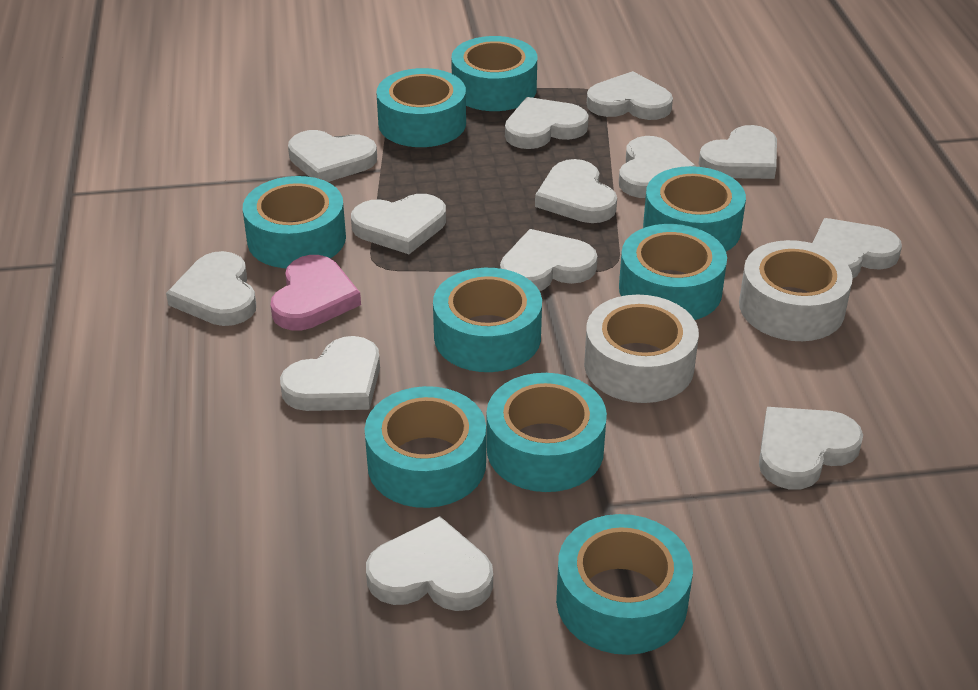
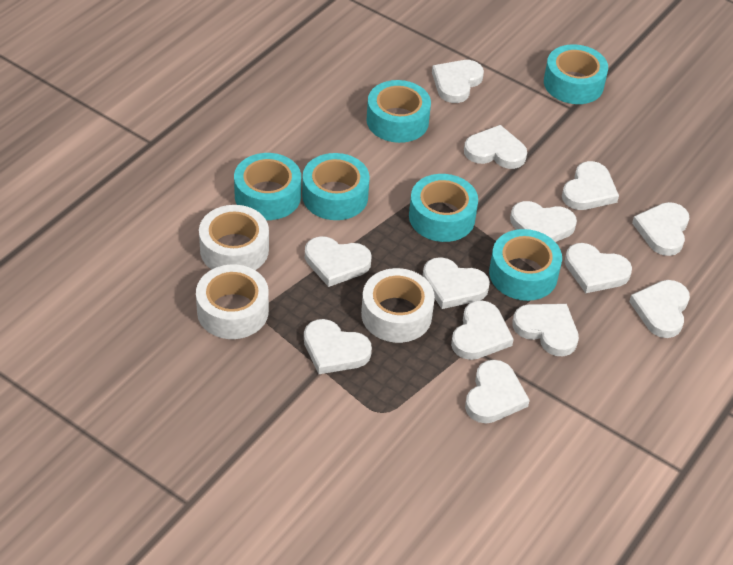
pink heart: 1 -> 0
turquoise tape: 9 -> 6
white tape: 2 -> 3

